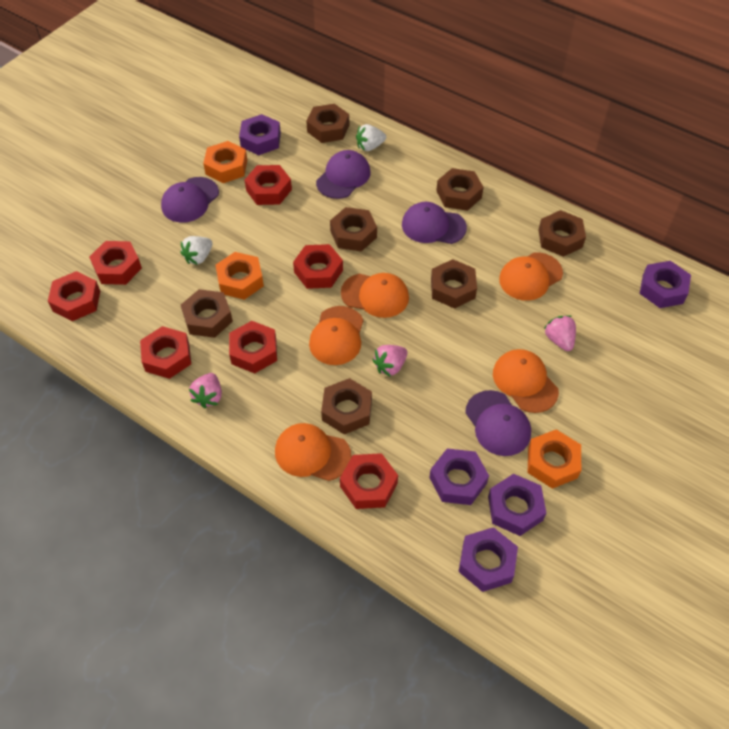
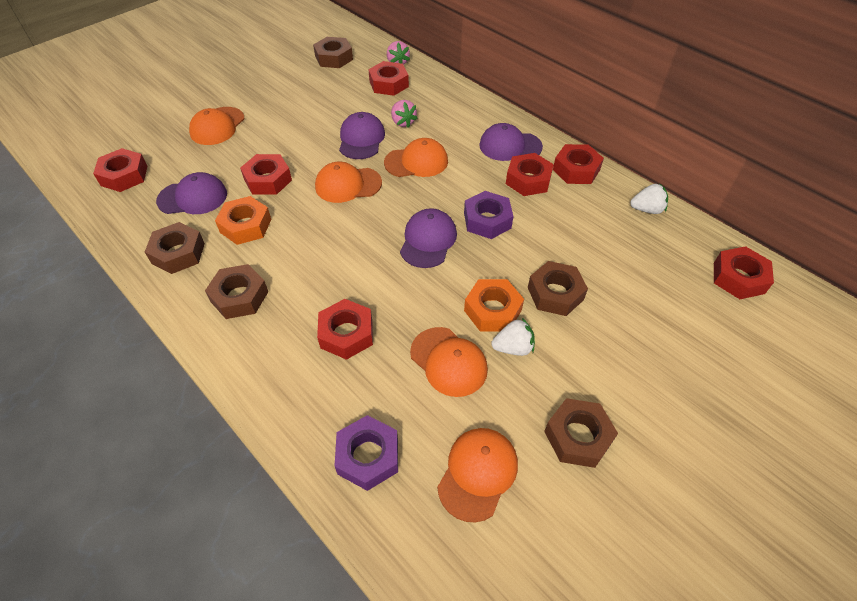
brown nut: 7 -> 5
orange nut: 3 -> 2
pink strawberry: 3 -> 2
purple nut: 5 -> 2

